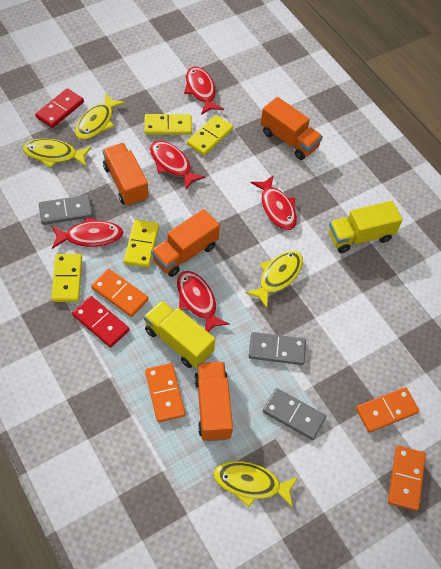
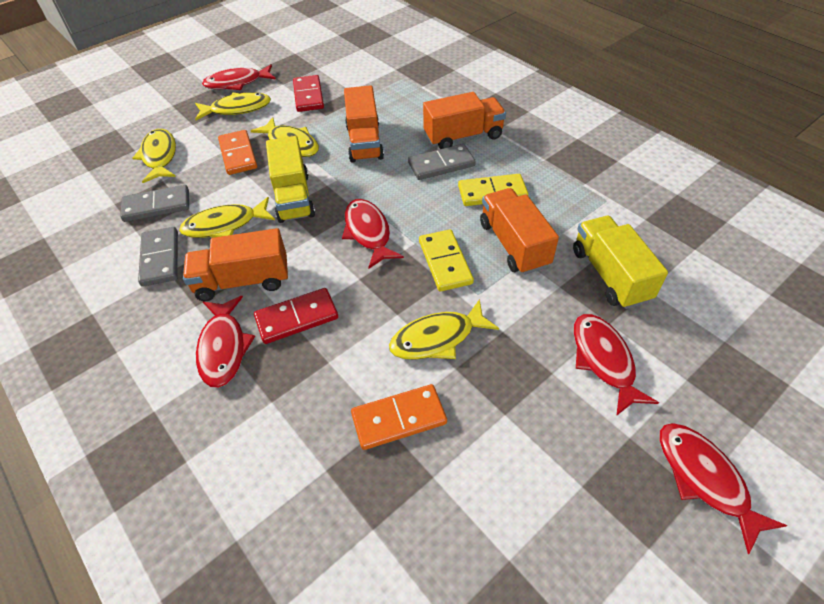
orange domino: 4 -> 2
yellow domino: 4 -> 2
yellow fish: 4 -> 5

